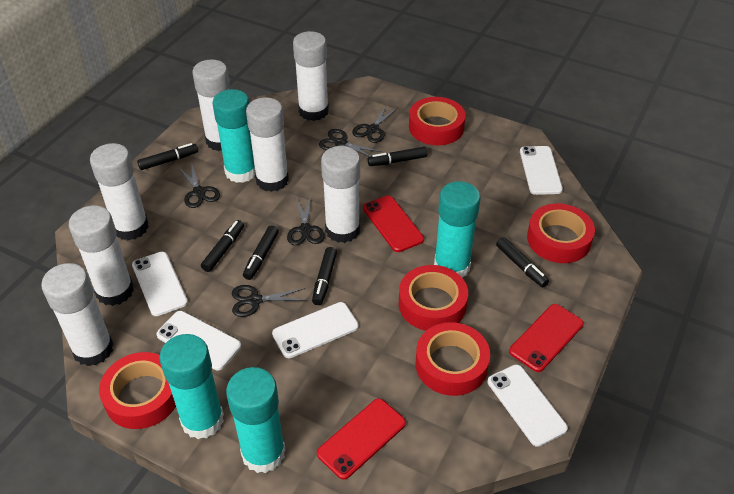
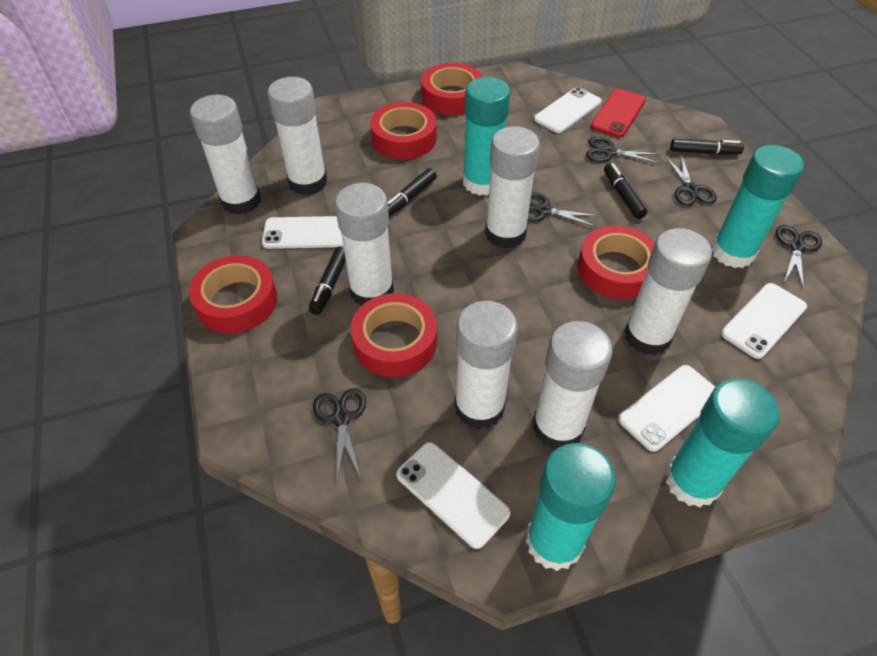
black marker: 6 -> 4
red phone: 3 -> 1

